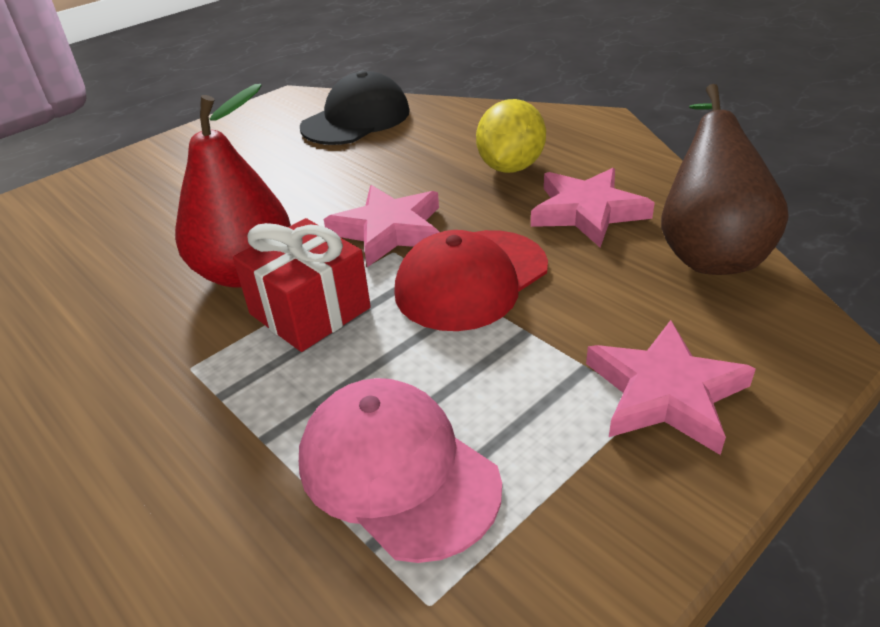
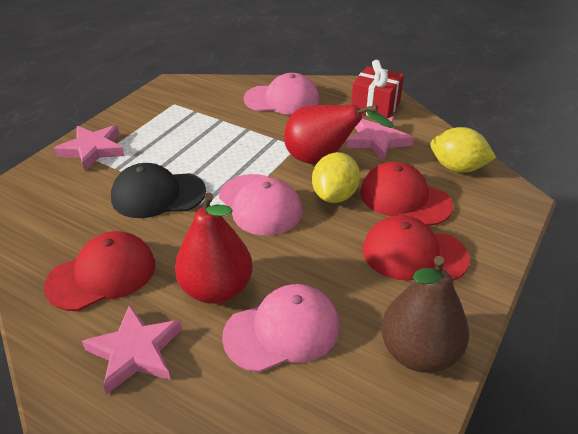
pink cap: 1 -> 3
red cap: 1 -> 3
red pear: 1 -> 2
yellow lemon: 1 -> 2

